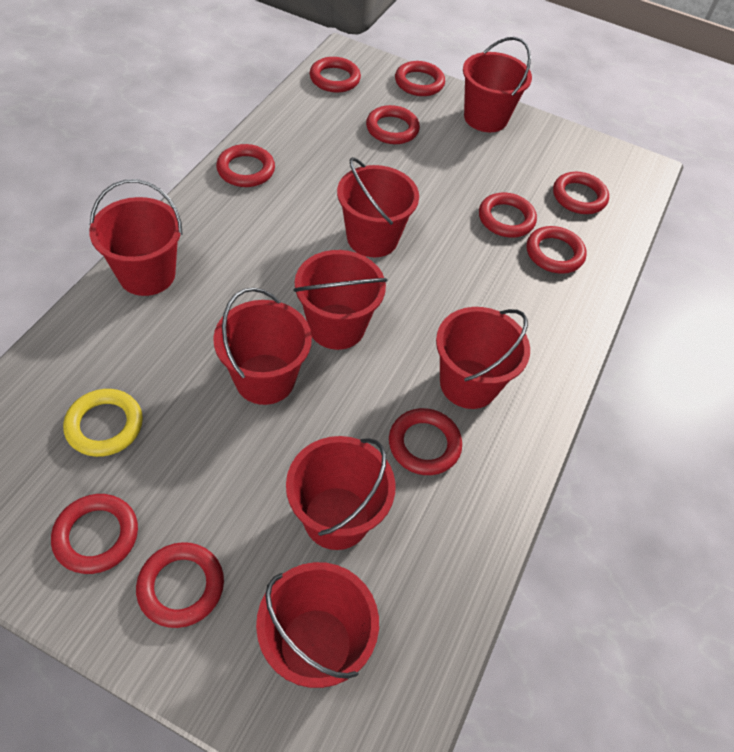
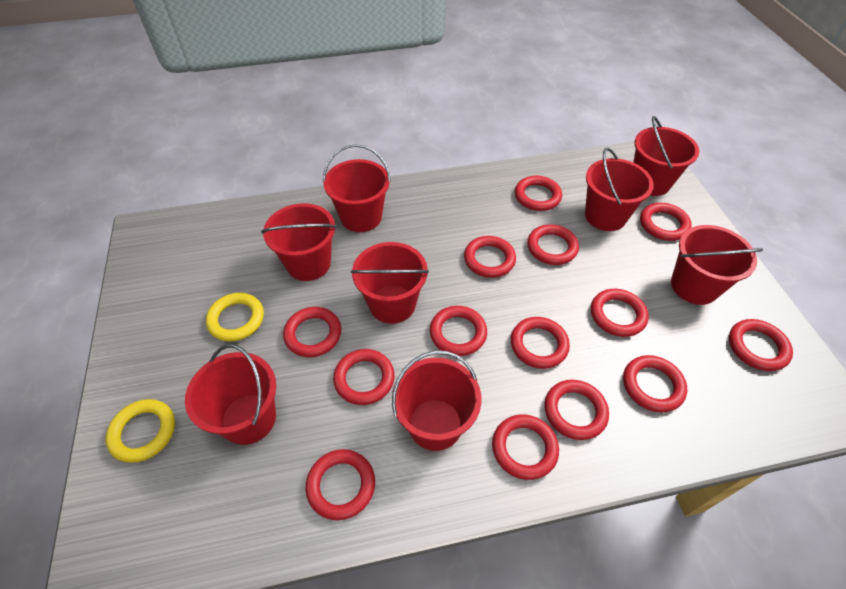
red ring: 10 -> 14
yellow ring: 1 -> 2

